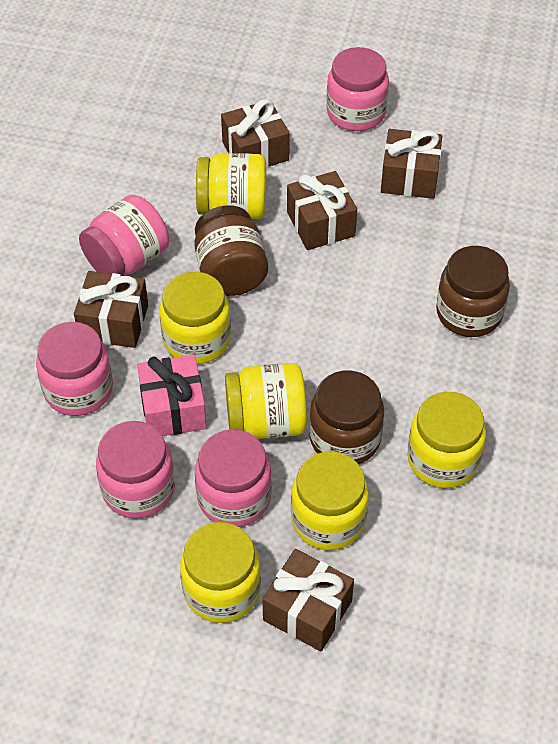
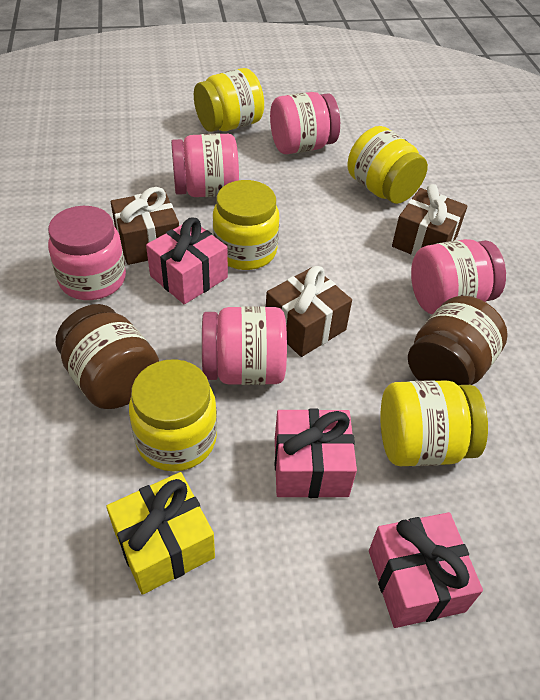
brown gift: 5 -> 3
brown jar: 3 -> 2
pink gift: 1 -> 3
yellow gift: 0 -> 1
yellow jar: 6 -> 5

